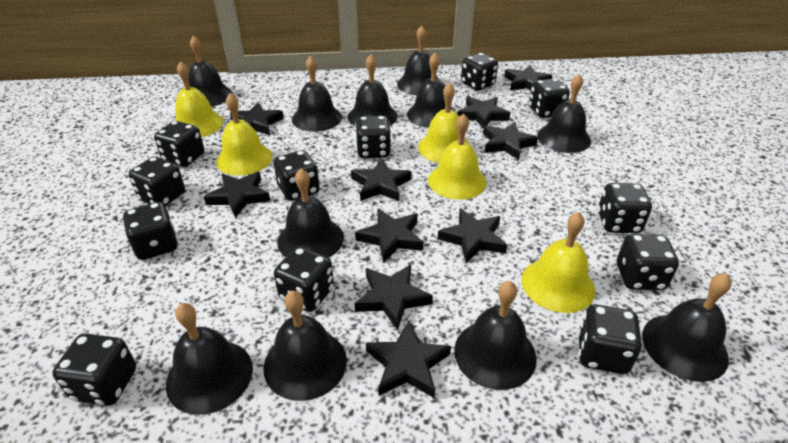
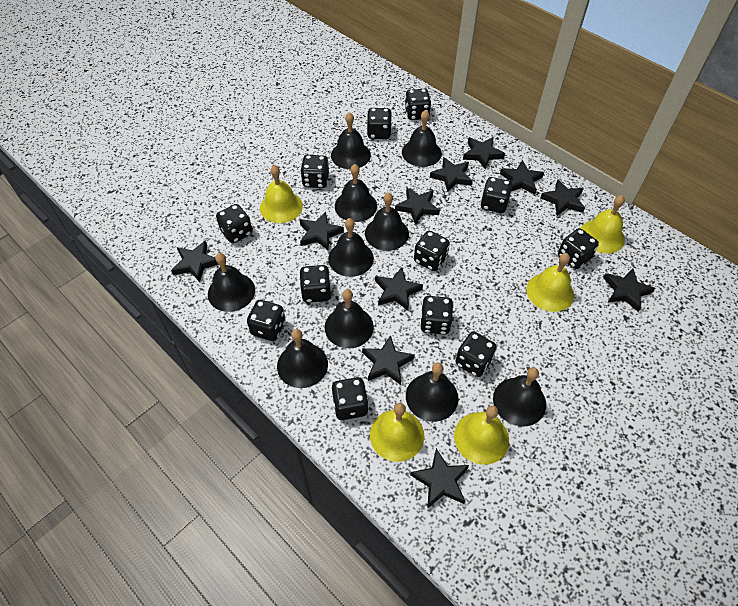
black bell: 11 -> 10
black star: 10 -> 11

